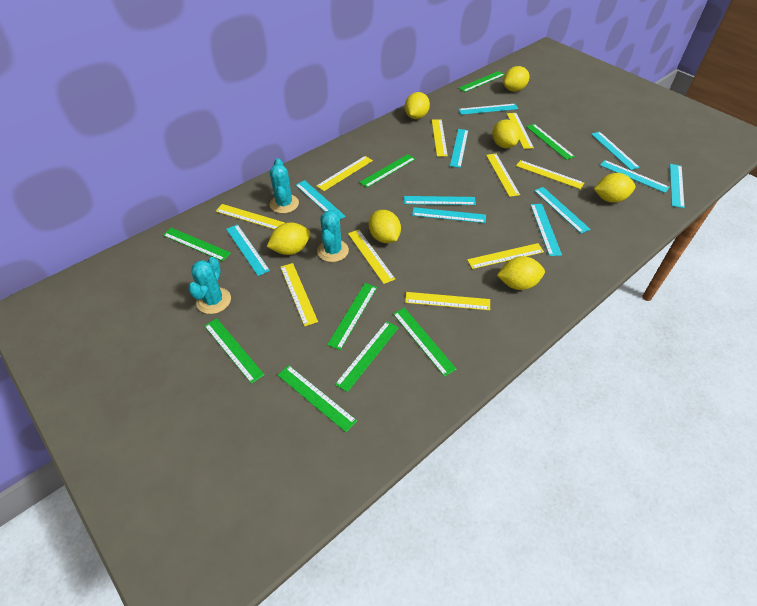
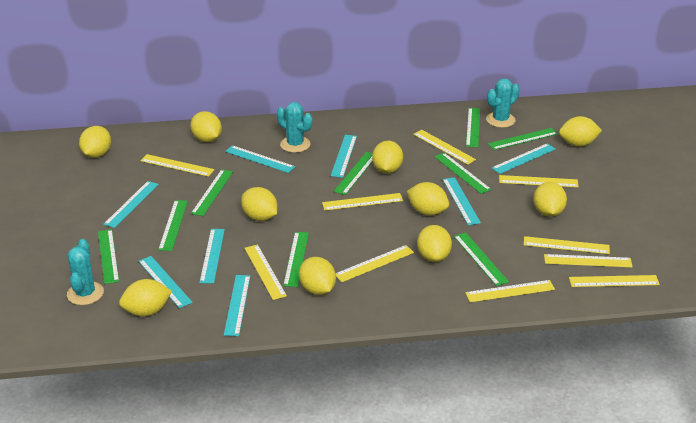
turquoise ruler: 11 -> 8
yellow lemon: 7 -> 10

